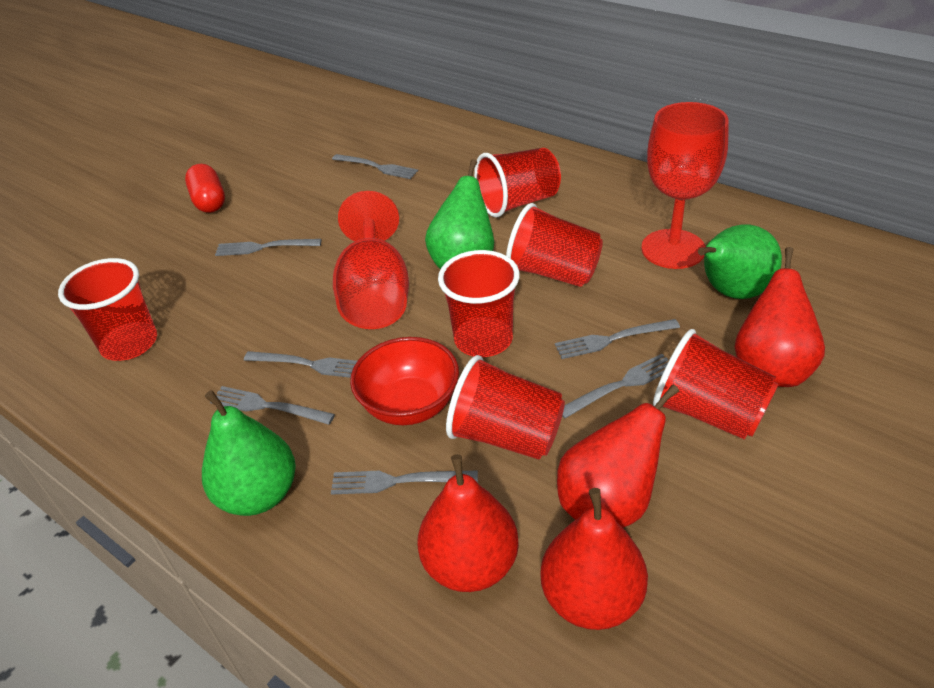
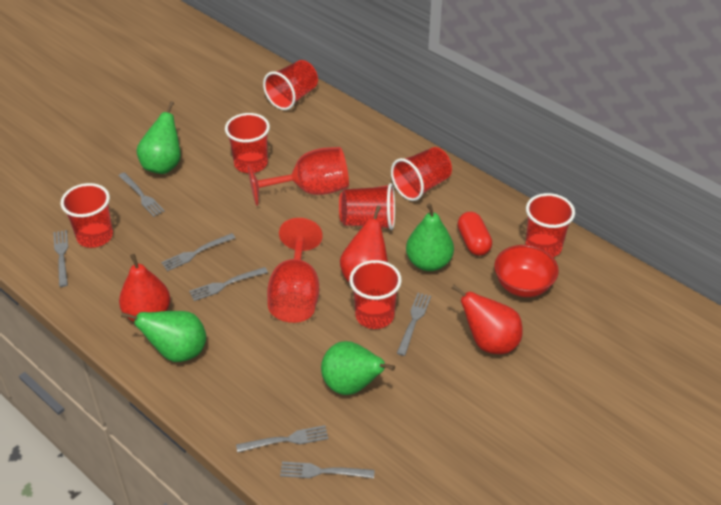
green pear: 3 -> 4
red cup: 6 -> 7
red pear: 4 -> 3

